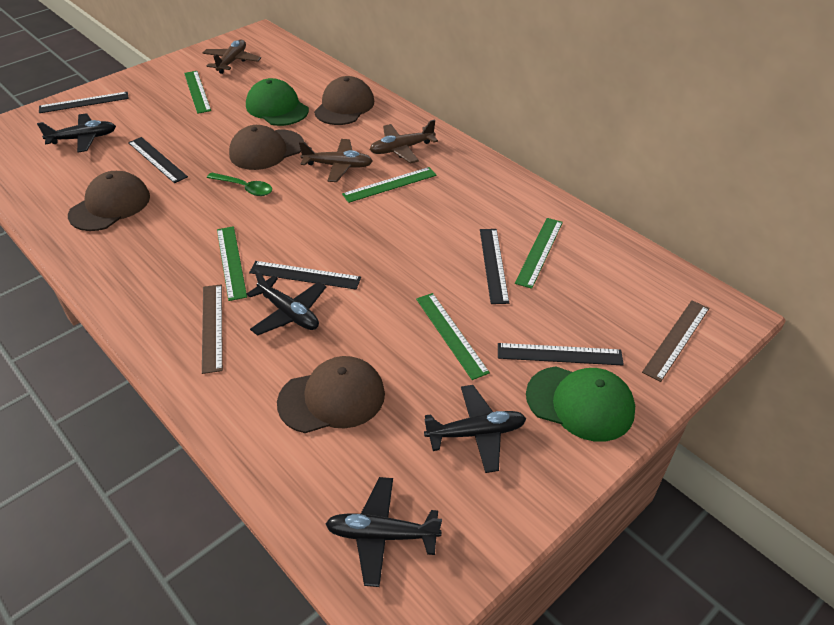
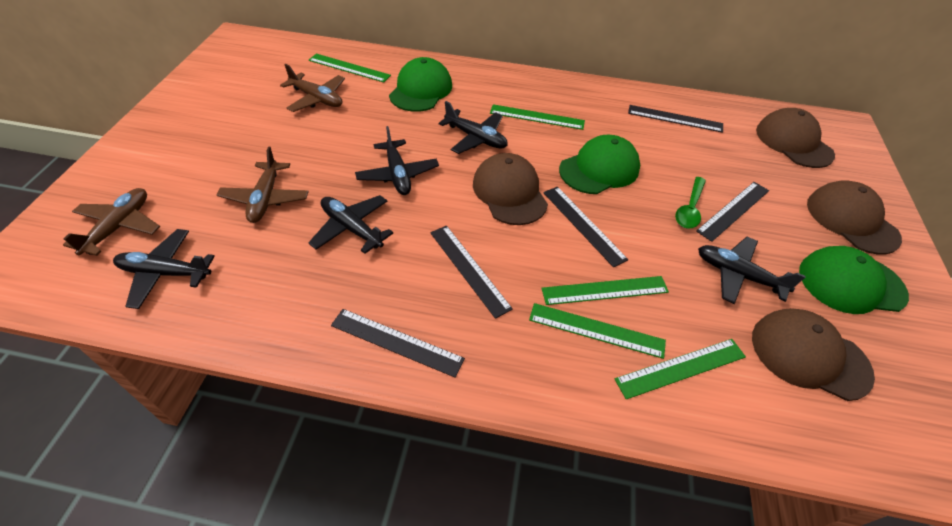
black plane: 4 -> 5
brown ruler: 2 -> 0
green cap: 2 -> 3

